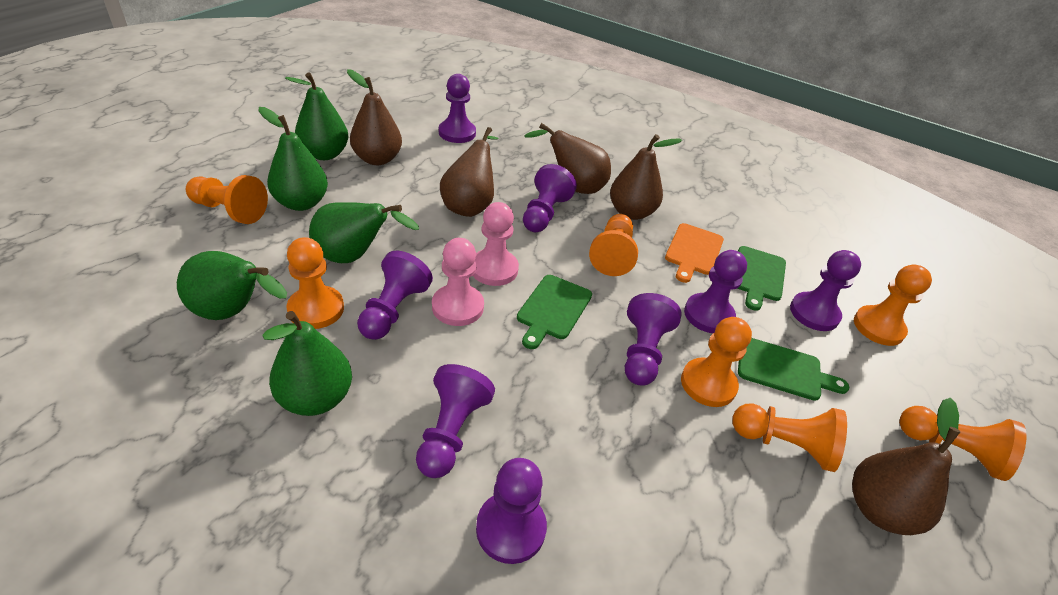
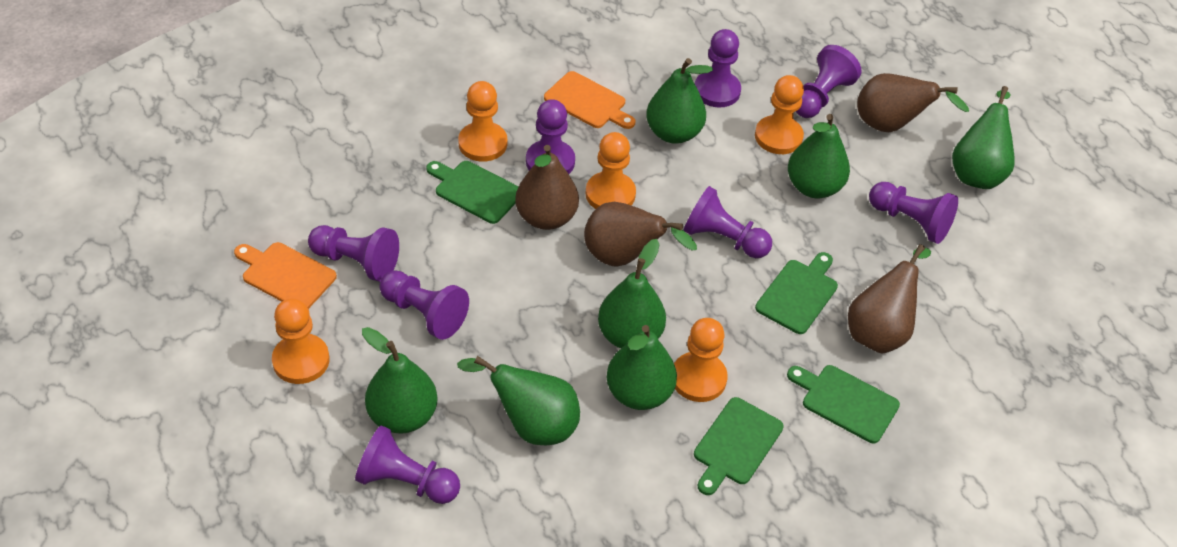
brown pear: 5 -> 4
green cutting board: 3 -> 4
green pear: 5 -> 7
orange cutting board: 1 -> 2
orange pawn: 7 -> 5
pink pawn: 2 -> 0

